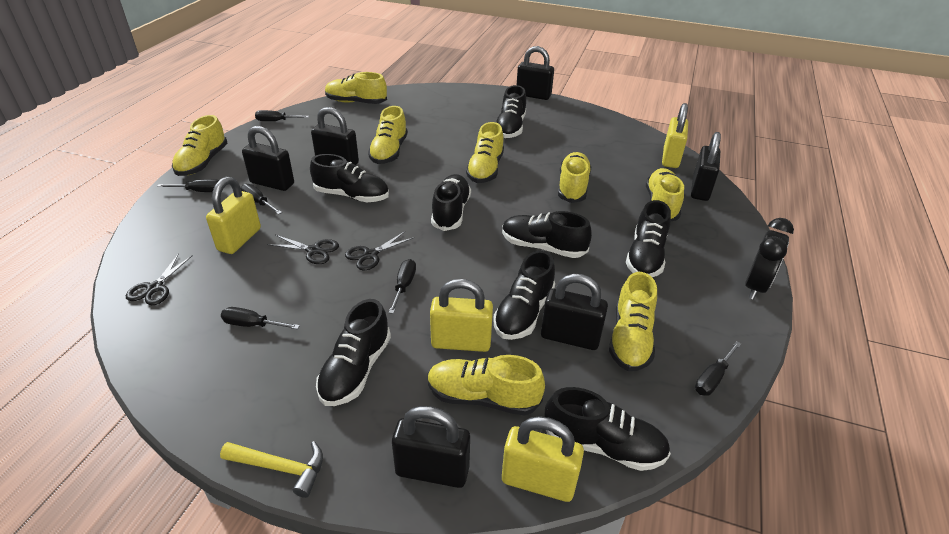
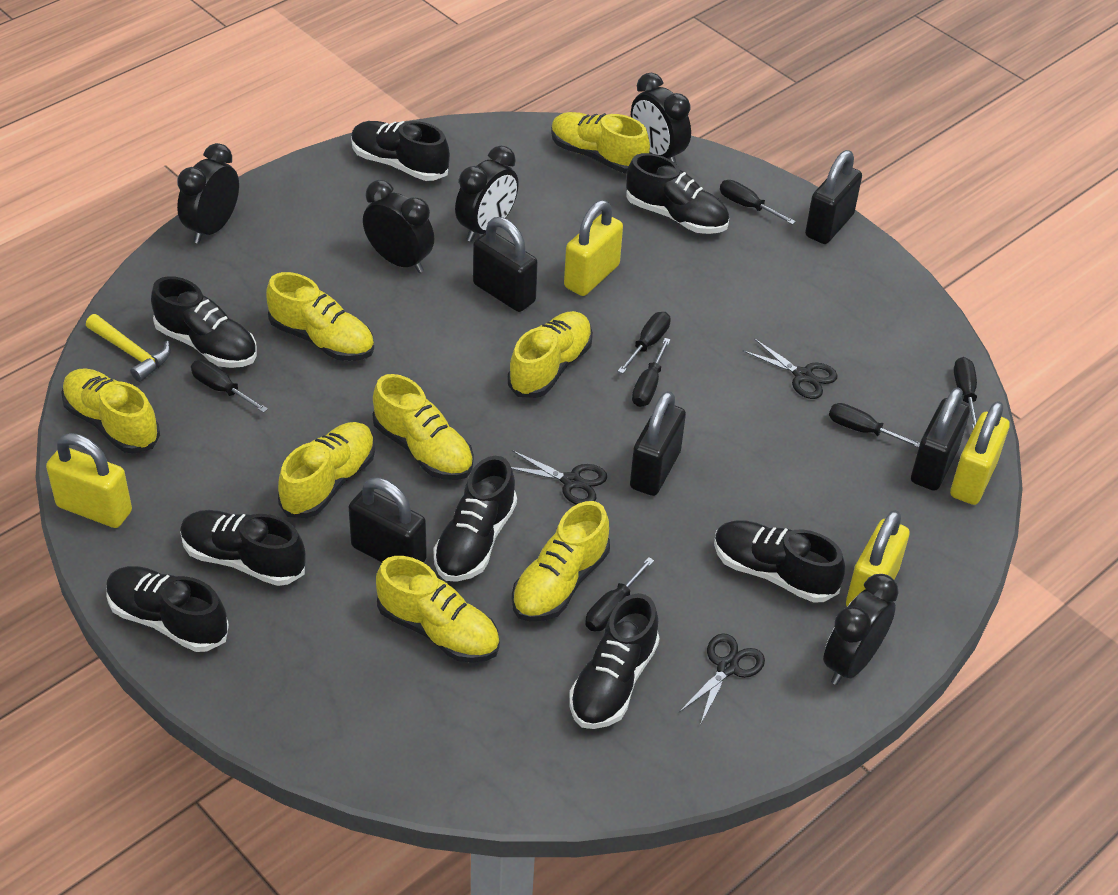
black clock: 1 -> 5
black padlock: 6 -> 5
black screwdriver: 6 -> 7

